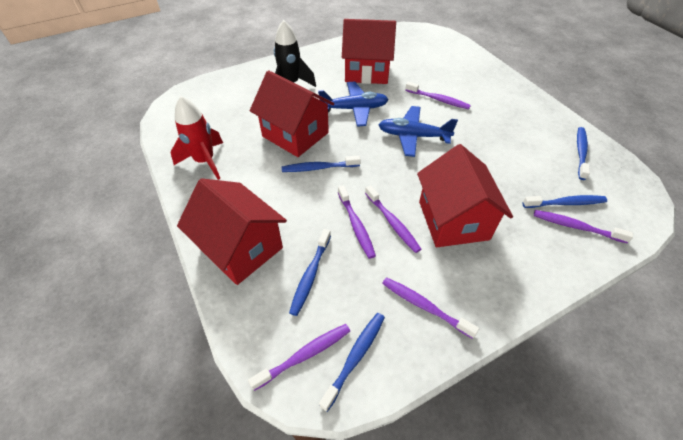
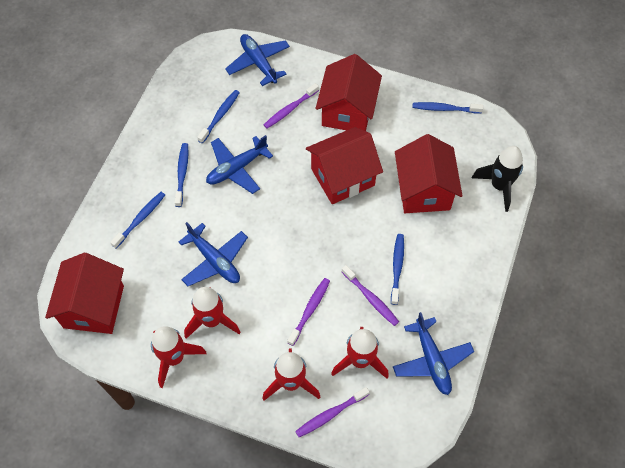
blue plane: 2 -> 4
purple toothbrush: 6 -> 4
red rocket: 1 -> 4

